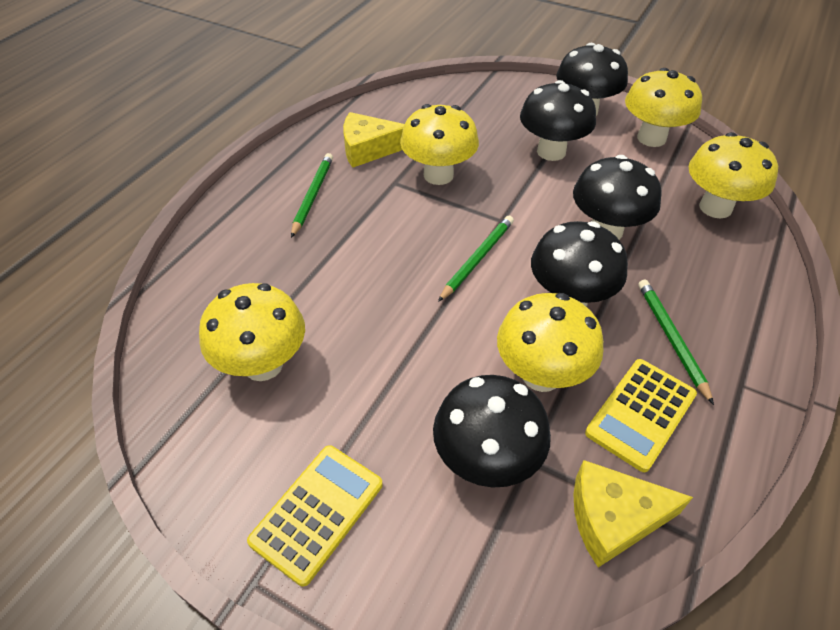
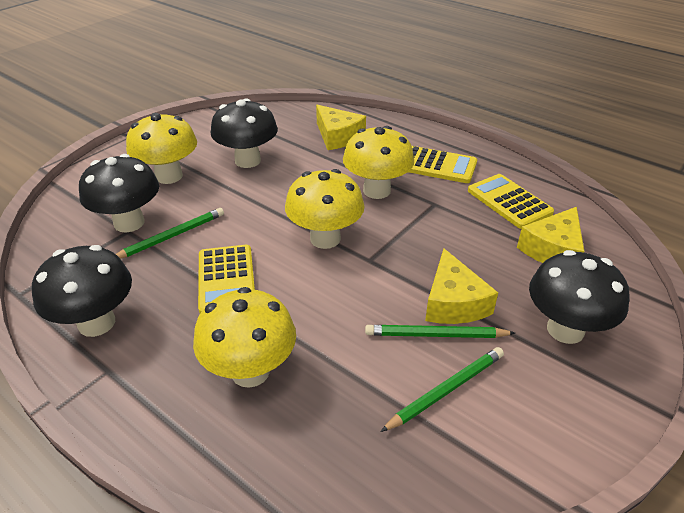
black mushroom: 5 -> 4
yellow calculator: 2 -> 3
yellow cheese: 2 -> 3
yellow mushroom: 5 -> 4

